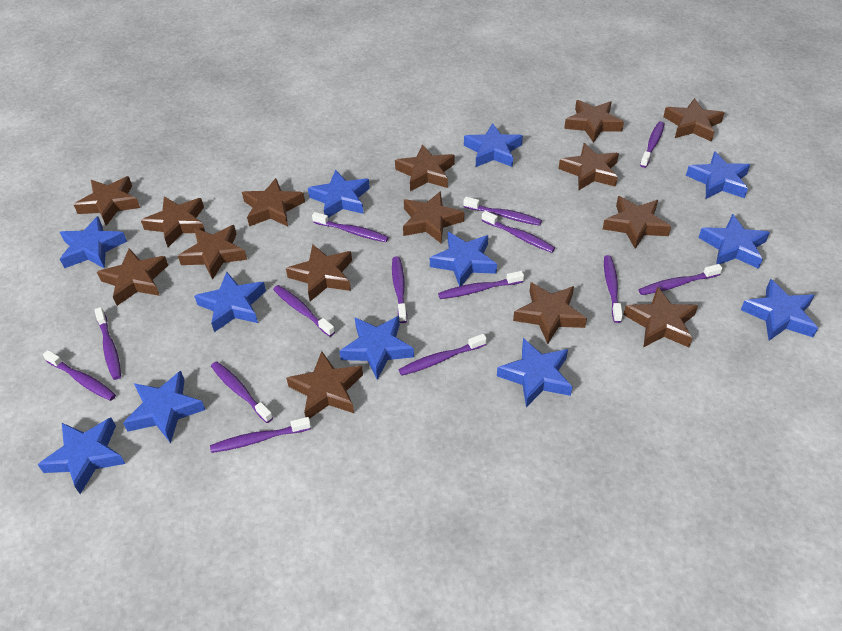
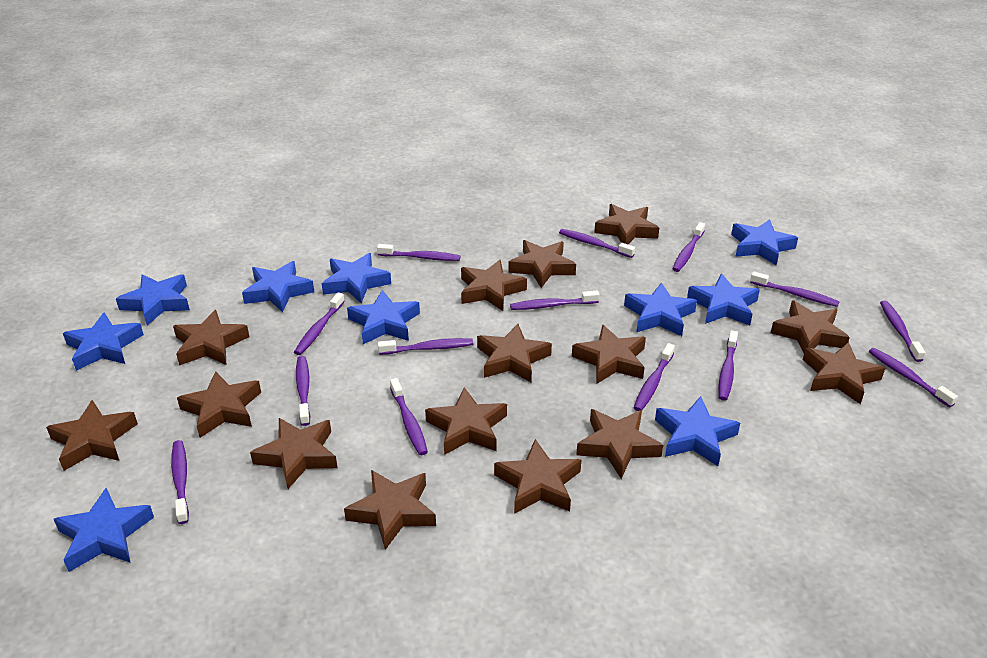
blue star: 12 -> 10

